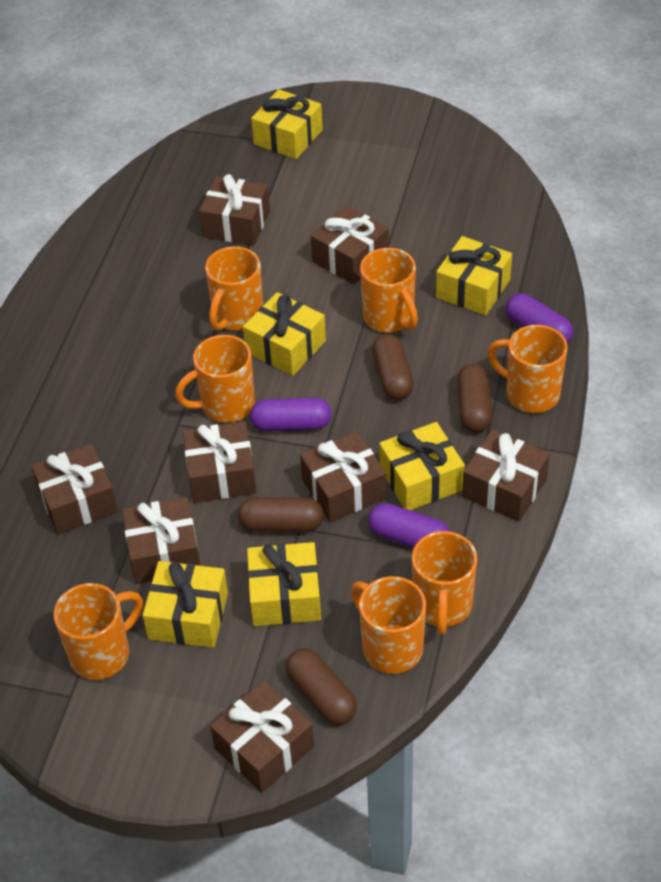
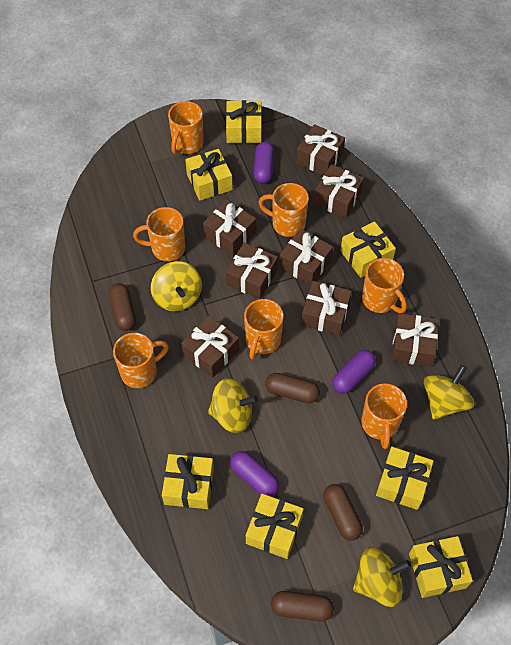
yellow gift: 6 -> 7
yellow spinning top: 0 -> 4

